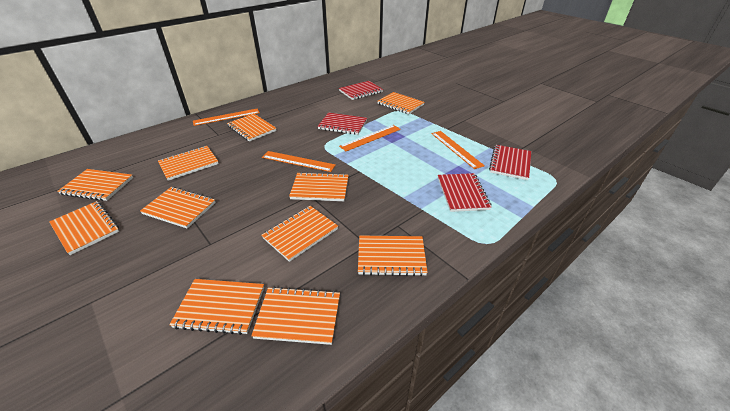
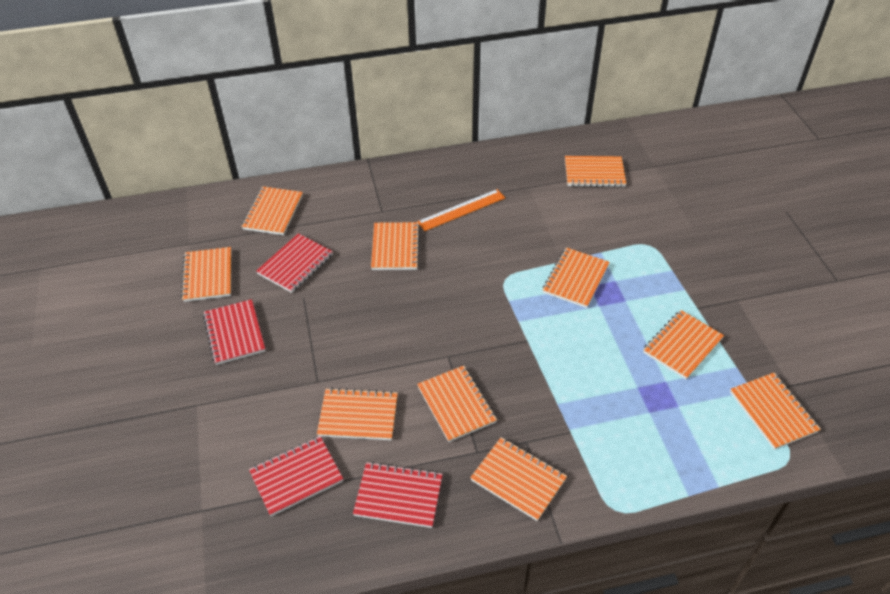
orange notebook: 11 -> 10
orange ruler: 4 -> 1

